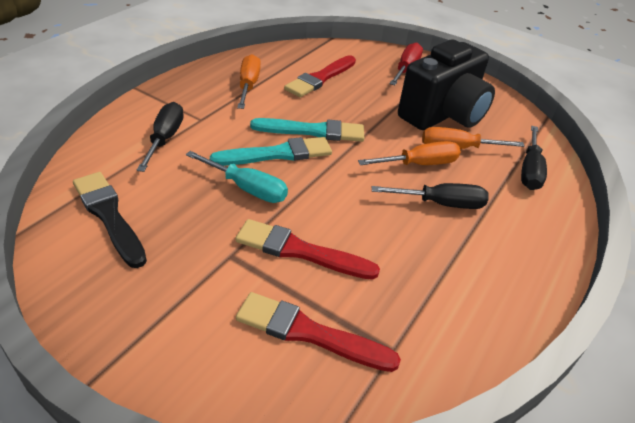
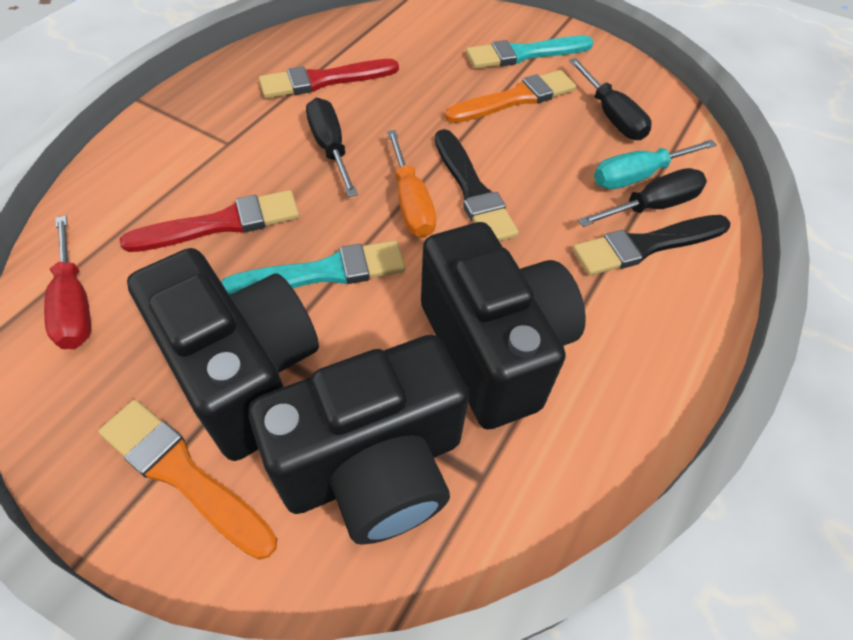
black brush: 1 -> 2
black camera: 1 -> 3
orange brush: 0 -> 2
orange screwdriver: 3 -> 1
red brush: 3 -> 2

